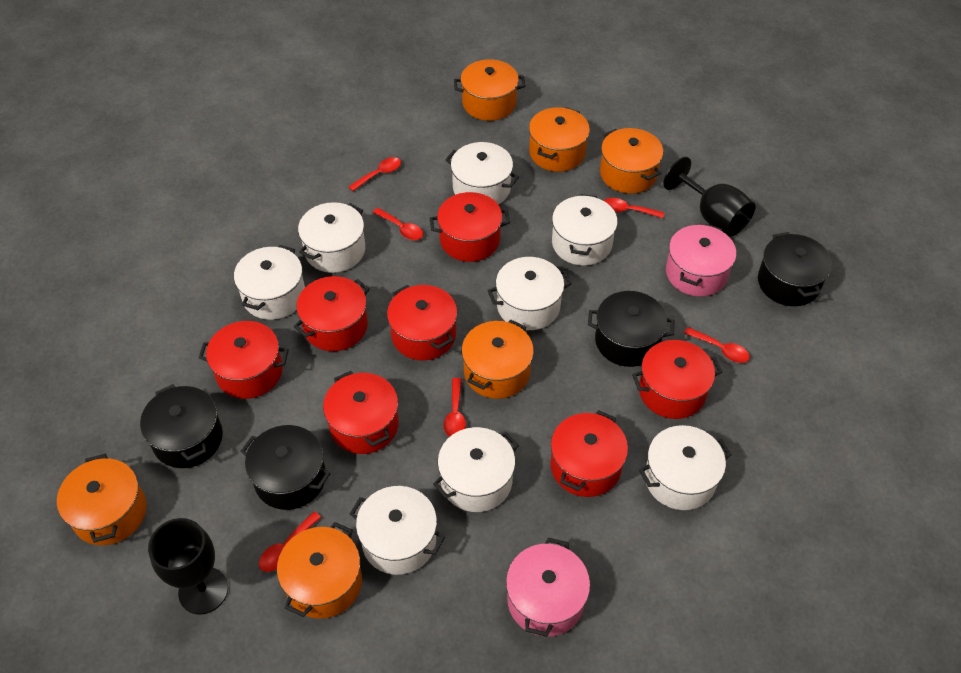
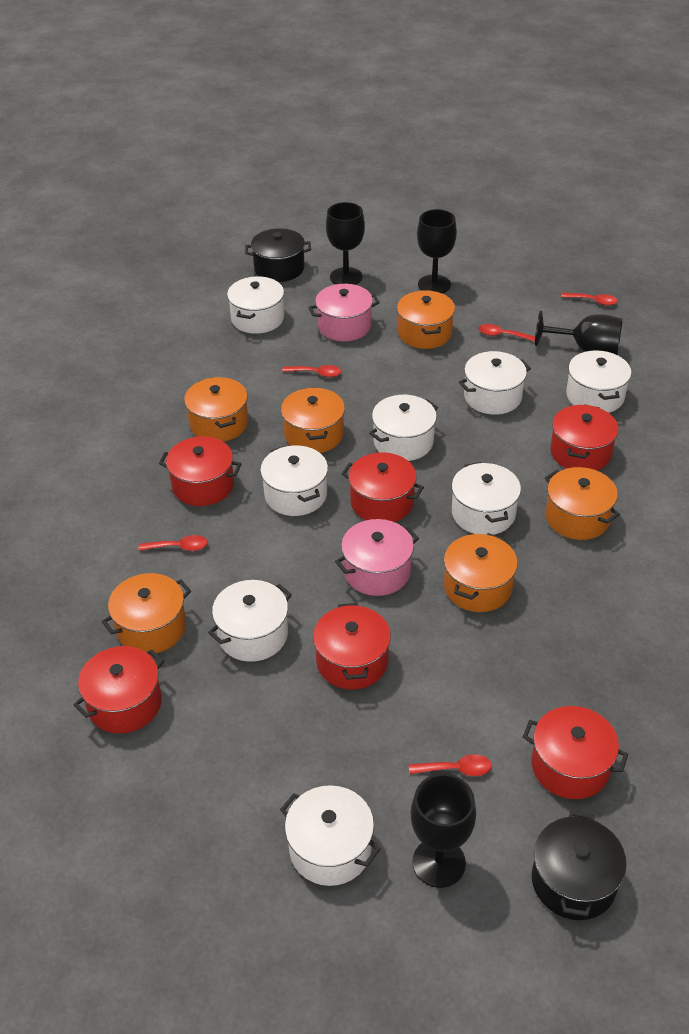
black goblet: 2 -> 4
black pot: 4 -> 2
red pot: 7 -> 6
red spoon: 6 -> 5

